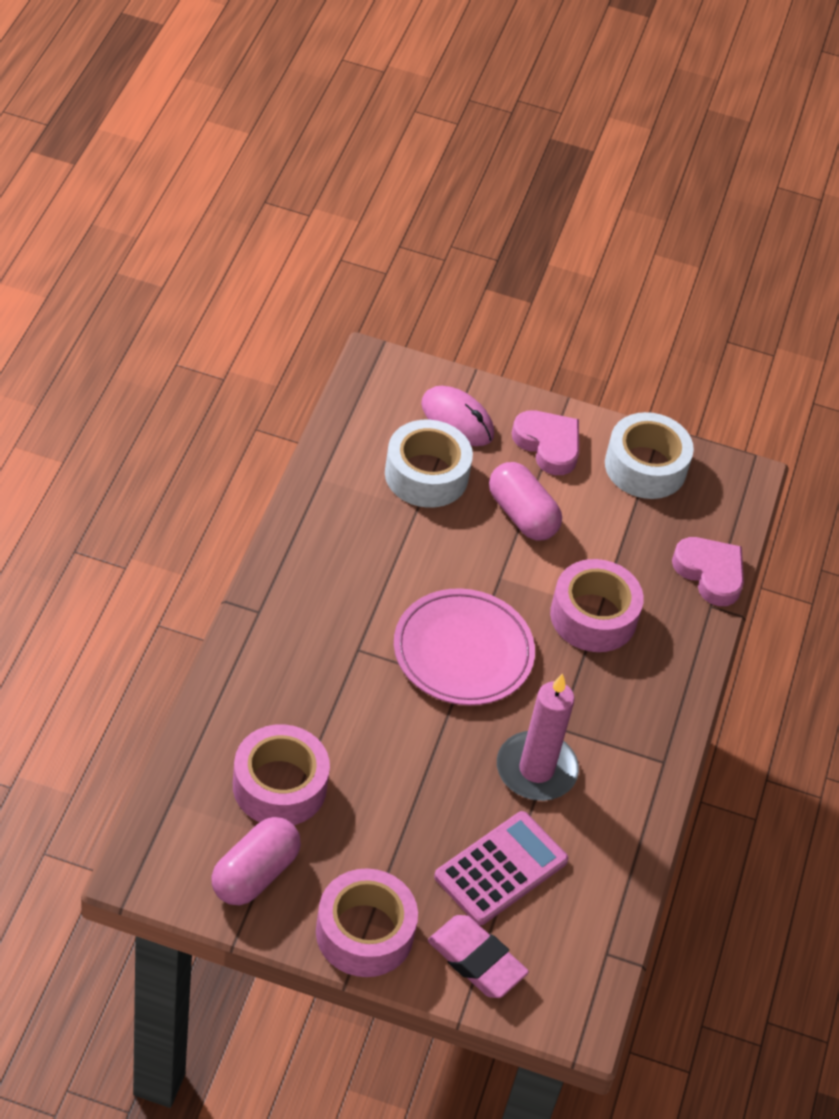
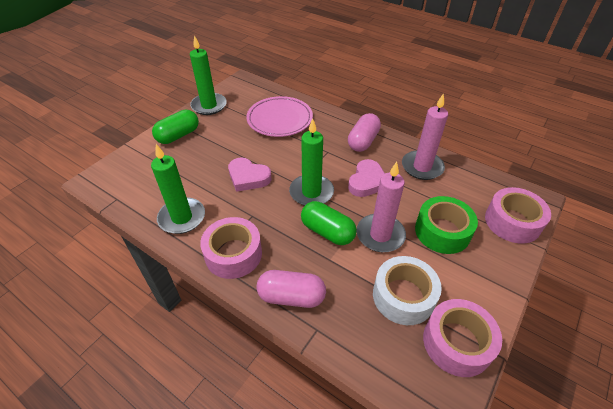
green candle: 0 -> 3
green capsule: 0 -> 2
green tape: 0 -> 1
pink calculator: 1 -> 0
pink candle: 1 -> 2
pink eraser: 1 -> 0
pink mouse: 1 -> 0
white tape: 2 -> 1

